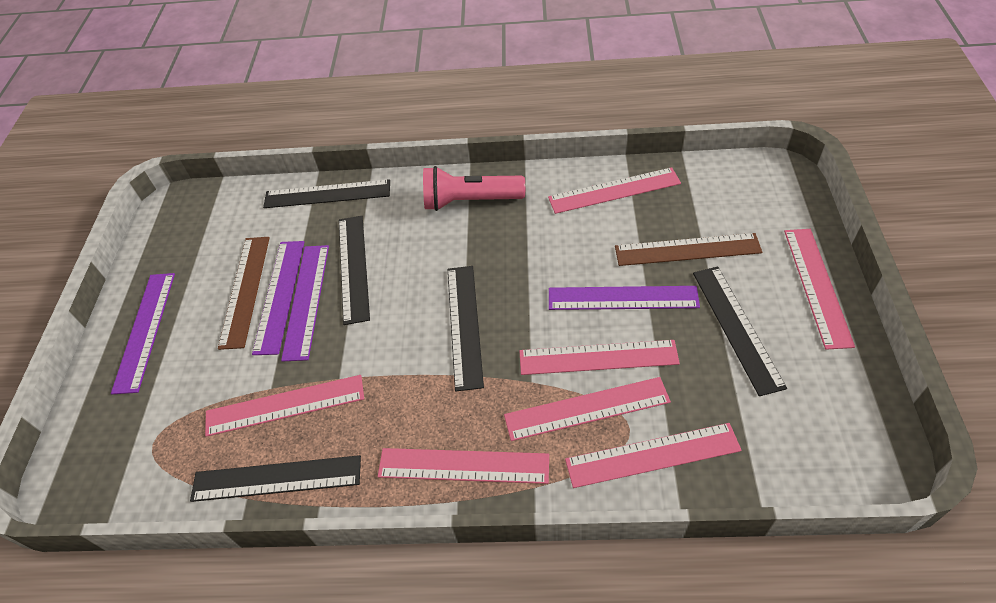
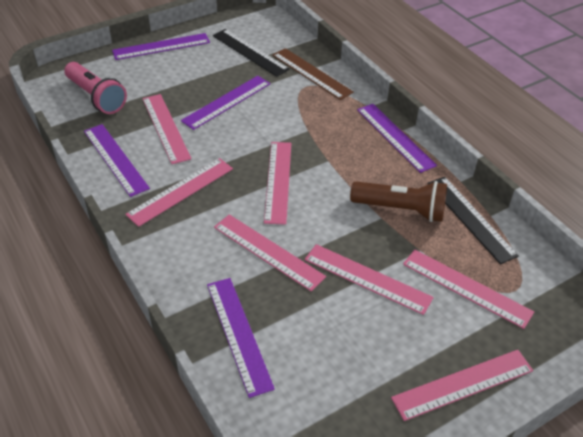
black ruler: 5 -> 2
brown flashlight: 0 -> 1
brown ruler: 2 -> 1
purple ruler: 4 -> 5

